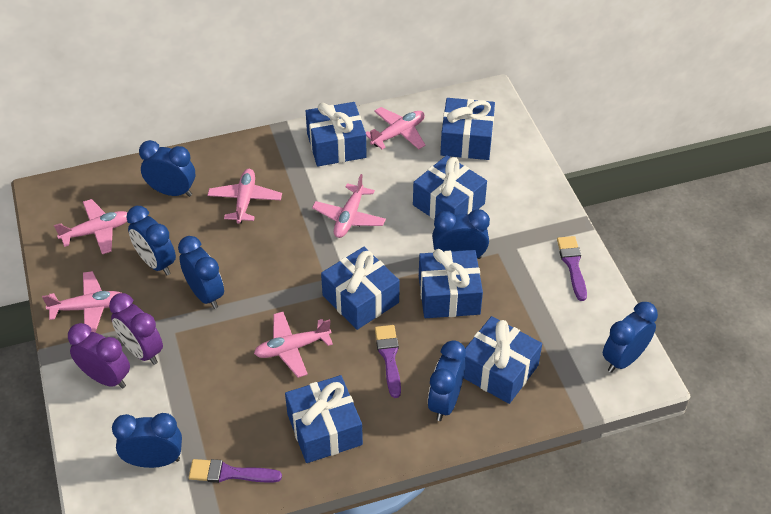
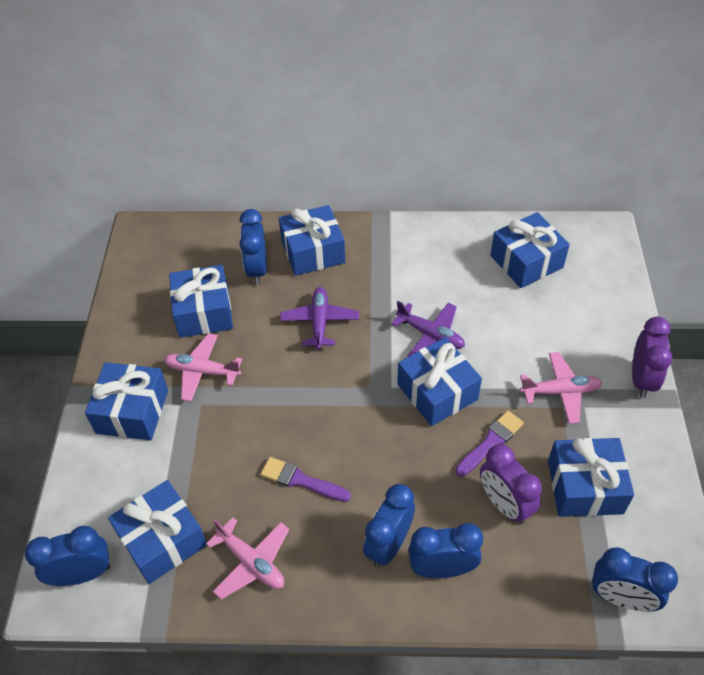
blue clock: 7 -> 5
pink plane: 6 -> 3
purple brush: 3 -> 2
purple plane: 0 -> 2

